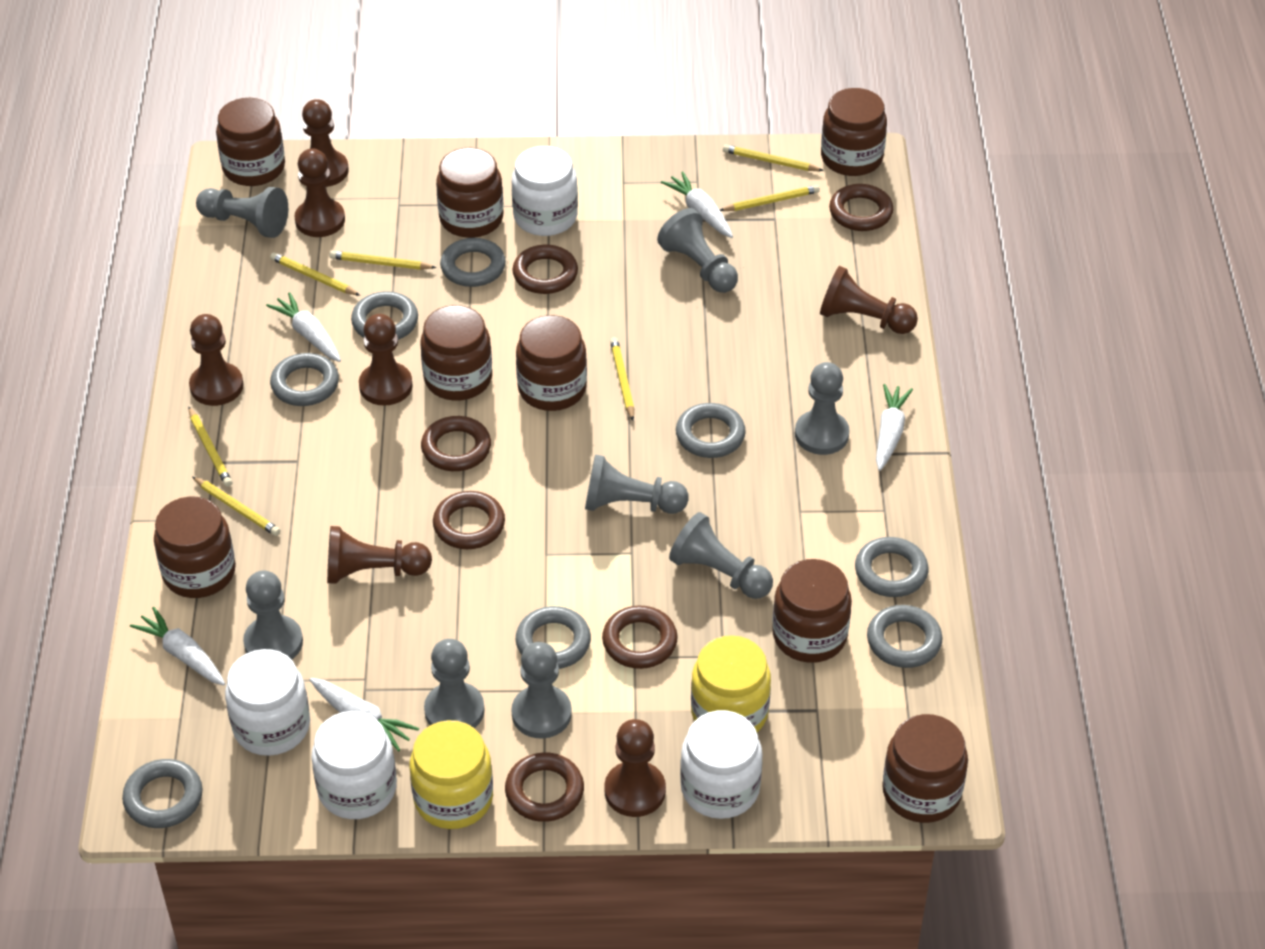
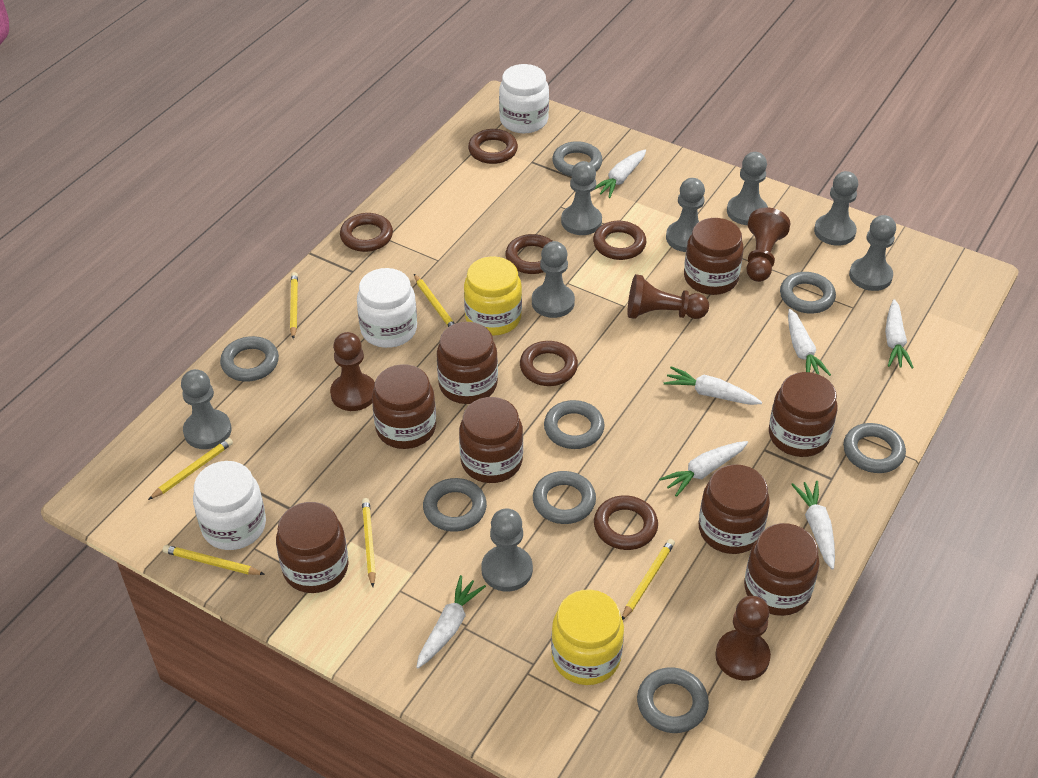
brown pawn: 7 -> 4
white carrot: 5 -> 7
white jar: 4 -> 3
yellow pencil: 7 -> 6

